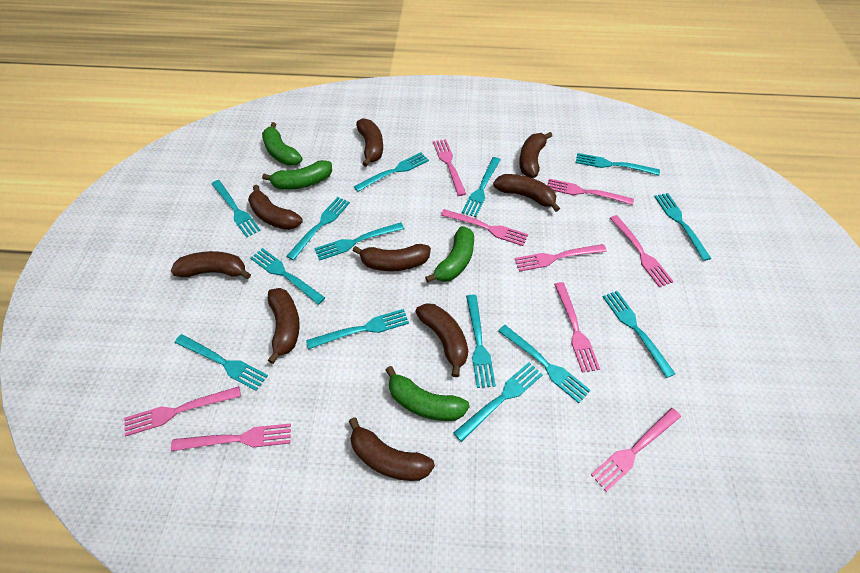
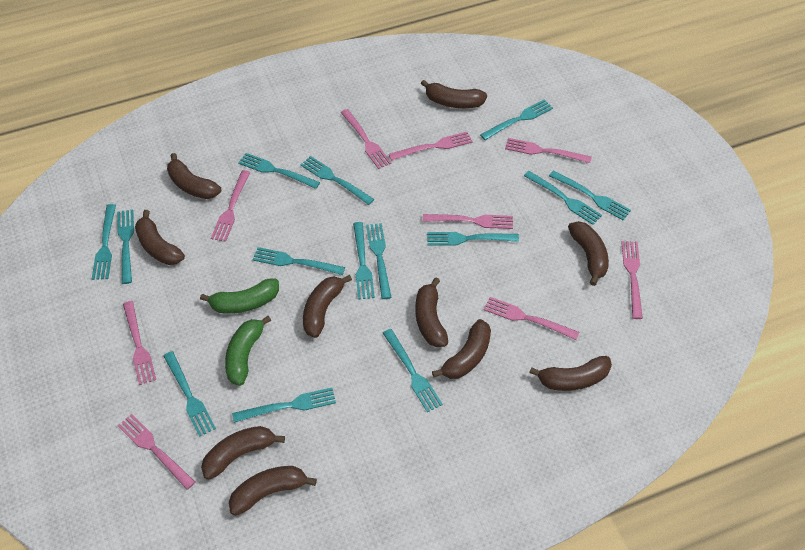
brown banana: 9 -> 10
green banana: 4 -> 2

